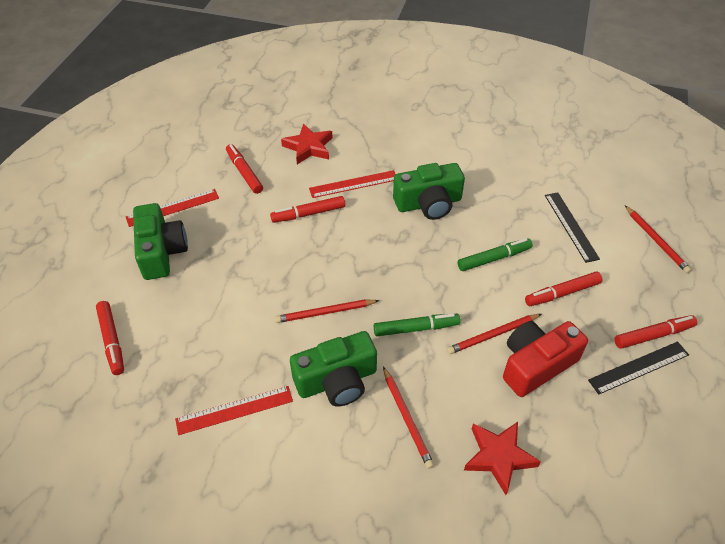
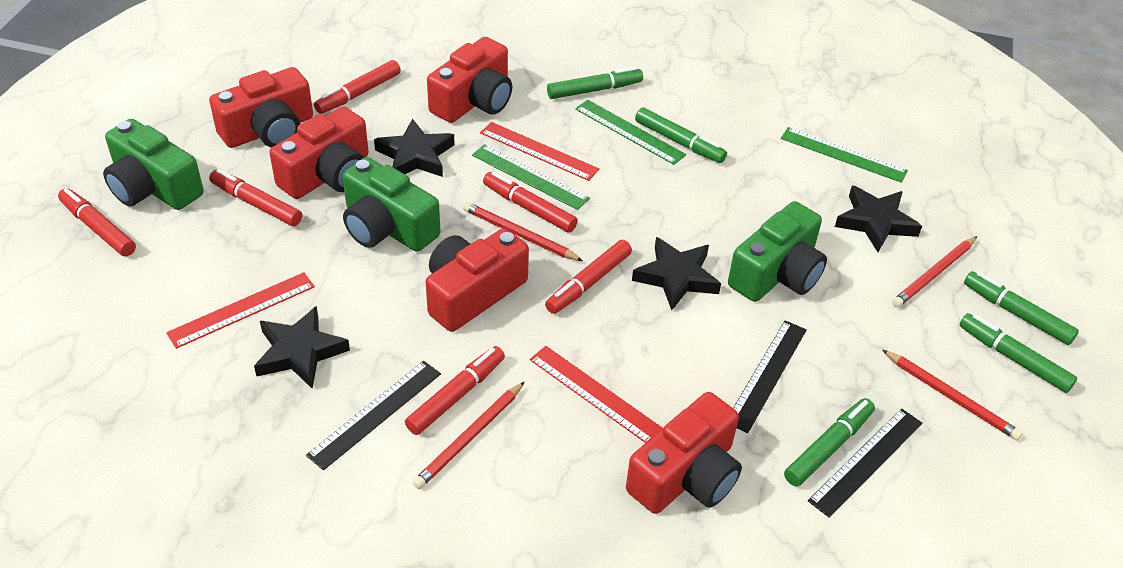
black ruler: 2 -> 3
black star: 0 -> 4
green marker: 2 -> 5
green ruler: 0 -> 3
red camera: 1 -> 5
red marker: 5 -> 6
red star: 2 -> 0

